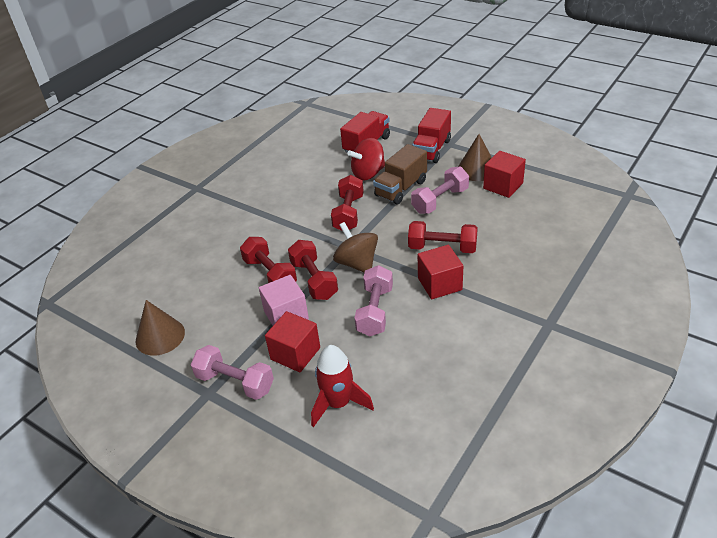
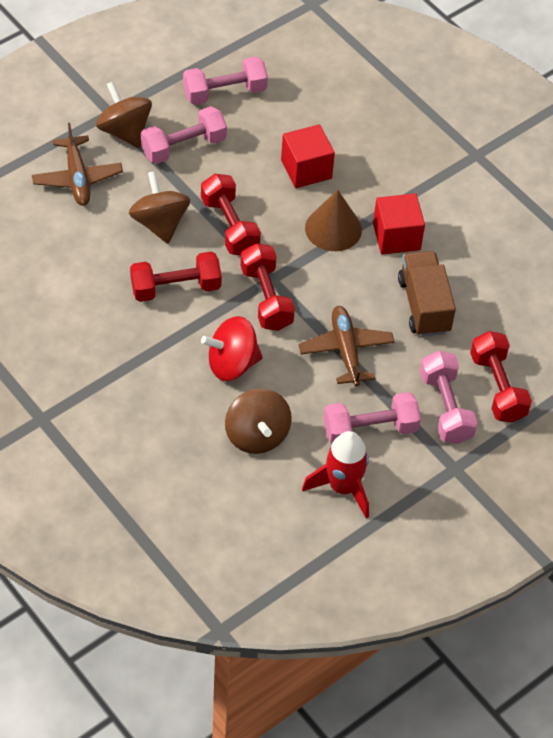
brown cone: 2 -> 1
brown plane: 0 -> 2
brown spinning top: 1 -> 3
pink cube: 1 -> 0
pink dumbbell: 3 -> 4
red cube: 3 -> 2
red truck: 2 -> 0

